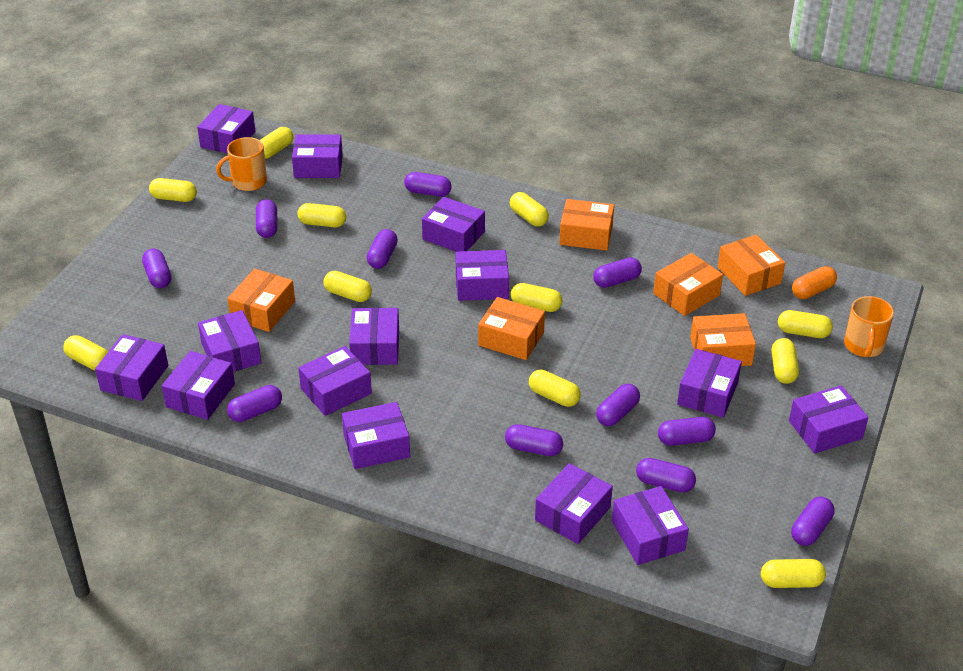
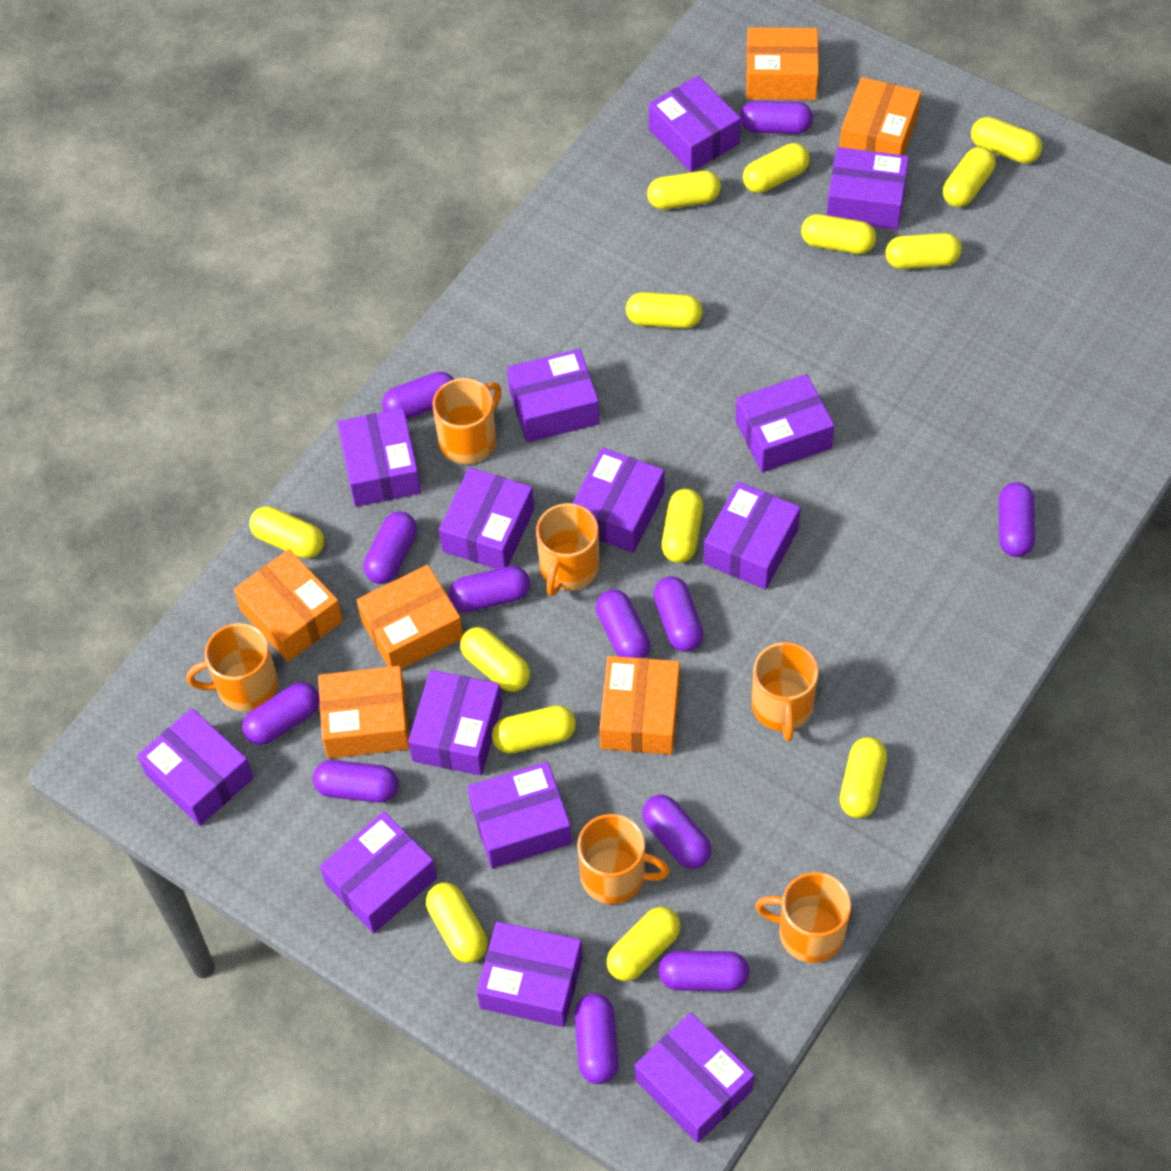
orange capsule: 1 -> 0
orange mug: 2 -> 6
purple capsule: 11 -> 12
yellow capsule: 11 -> 14

